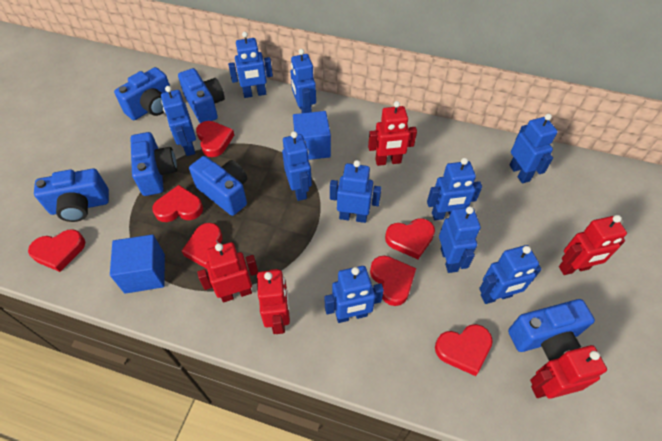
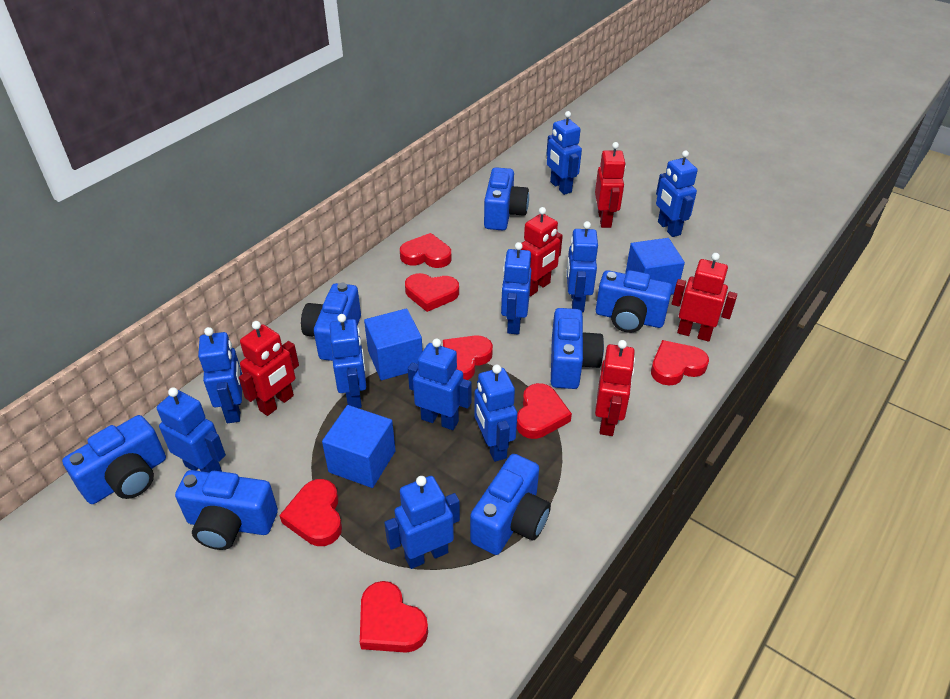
blue camera: 6 -> 7
blue cube: 2 -> 3

